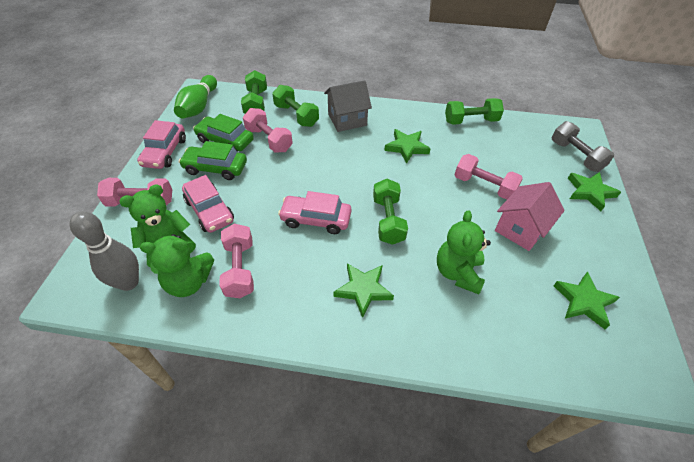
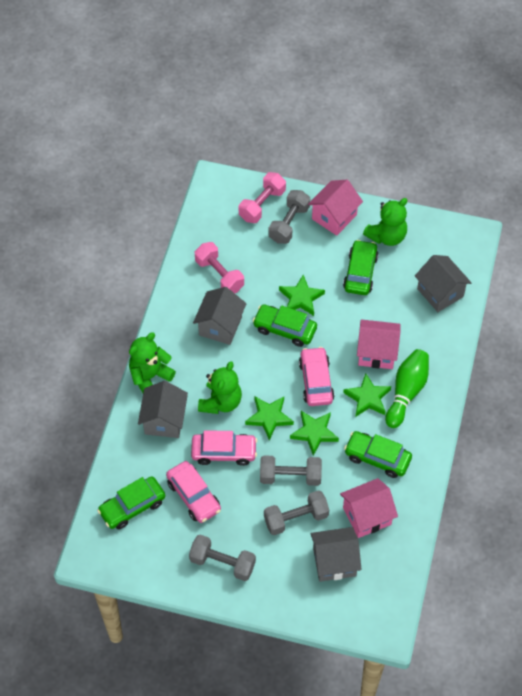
green car: 2 -> 4
green dumbbell: 4 -> 0
grey bowling pin: 1 -> 0
grey dumbbell: 1 -> 4
grey house: 1 -> 4
pink dumbbell: 4 -> 2
pink house: 1 -> 3

